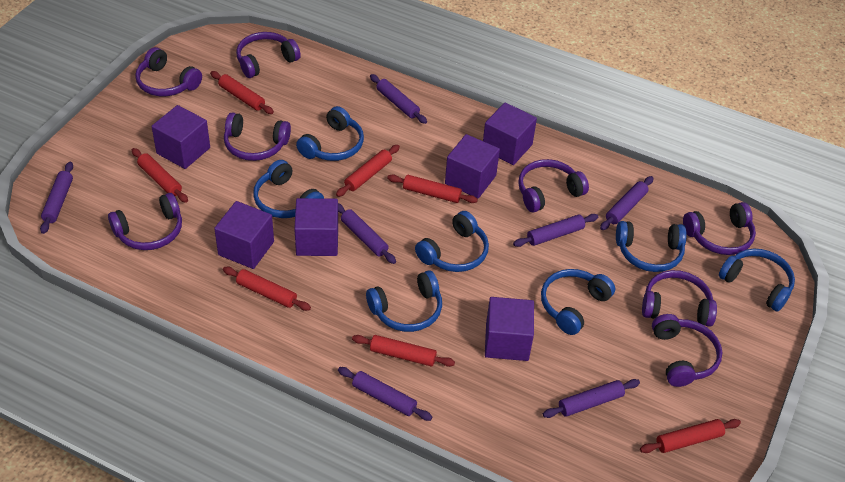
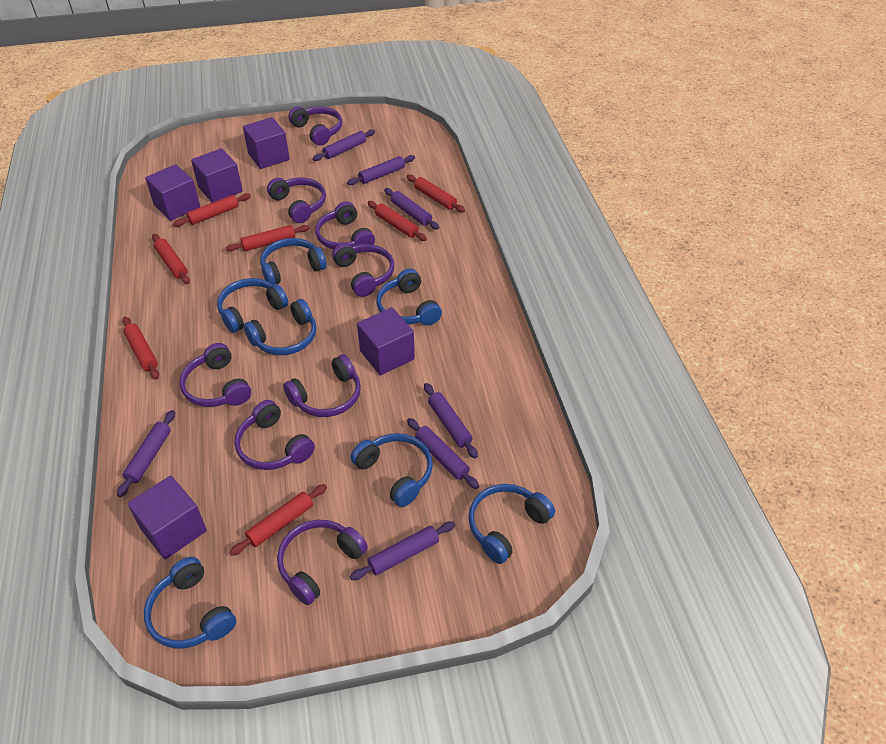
purple cube: 6 -> 5

